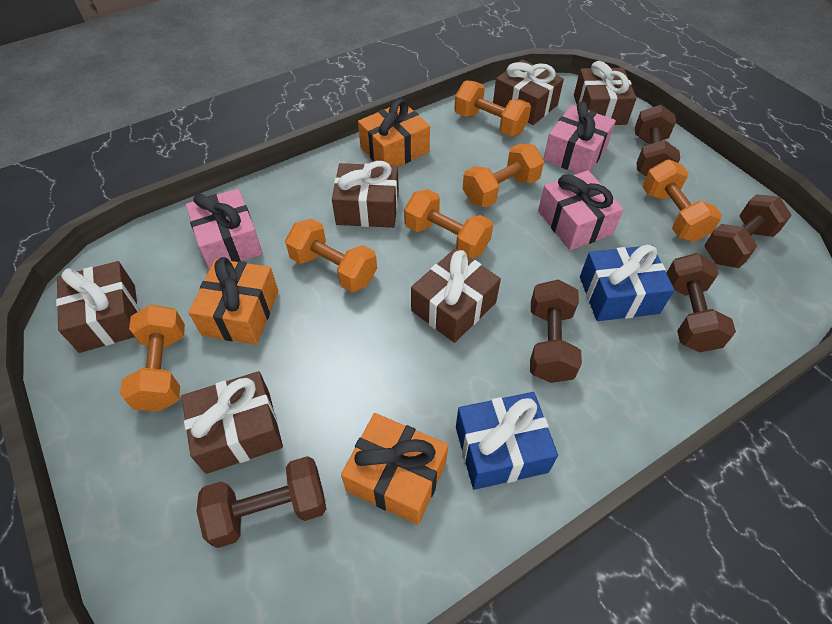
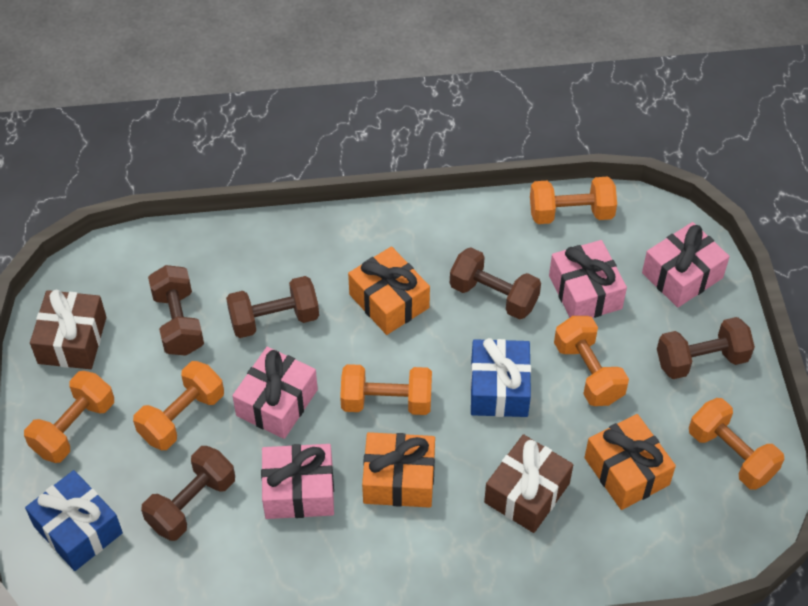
brown gift: 6 -> 2
pink gift: 3 -> 4

